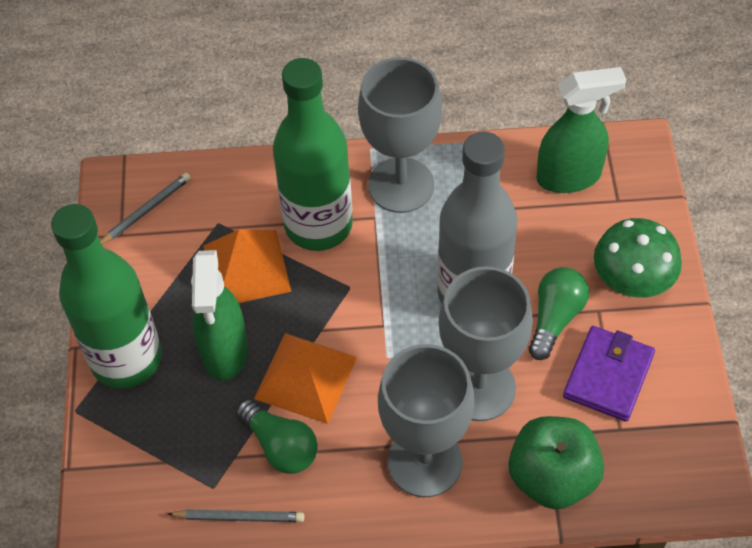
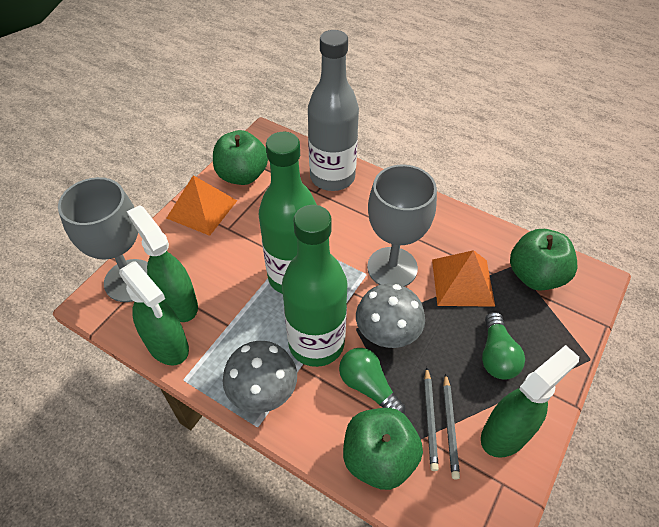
green apple: 1 -> 3
green mushroom: 1 -> 0
green spray bottle: 2 -> 3
grey goblet: 3 -> 2
grey mushroom: 0 -> 2
purple wallet: 1 -> 0

